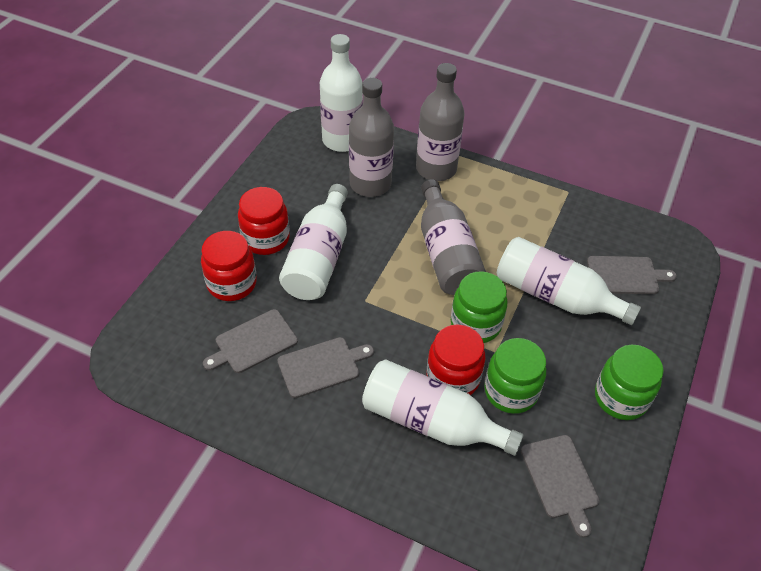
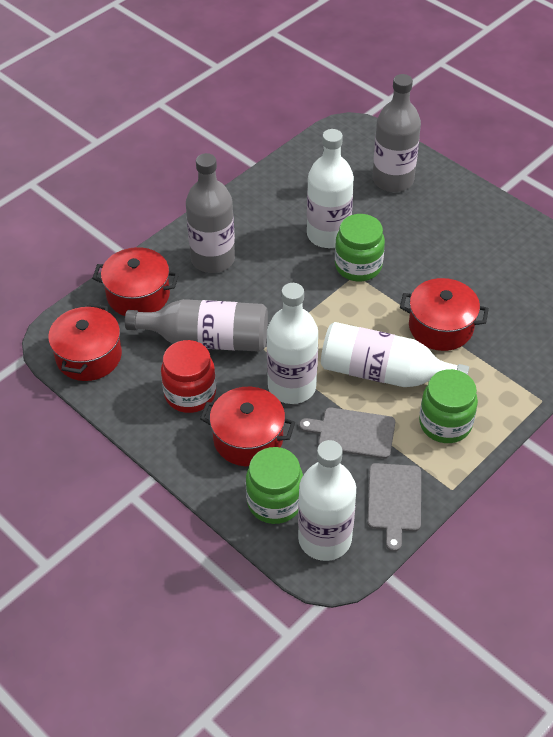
grey cutting board: 4 -> 2
red jar: 3 -> 1
red pot: 0 -> 4

